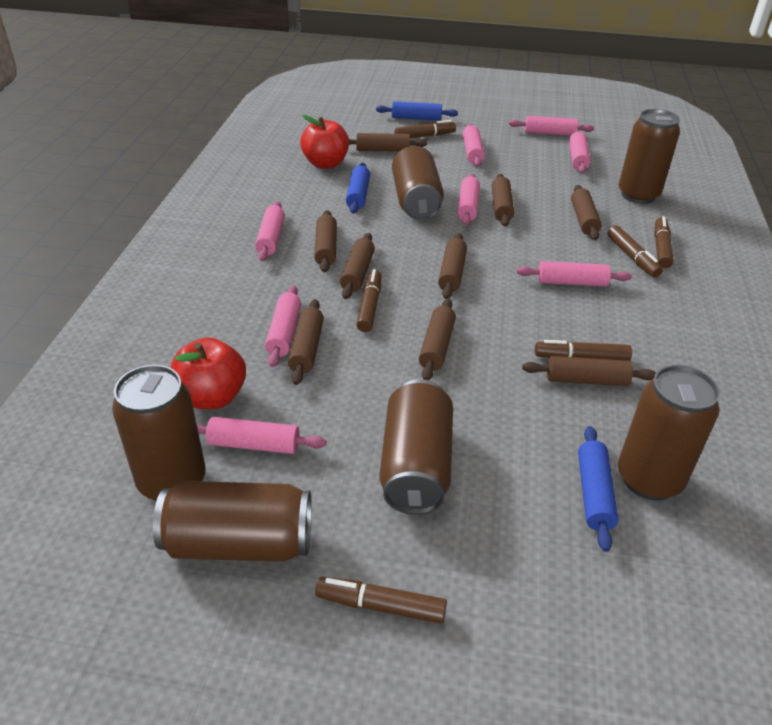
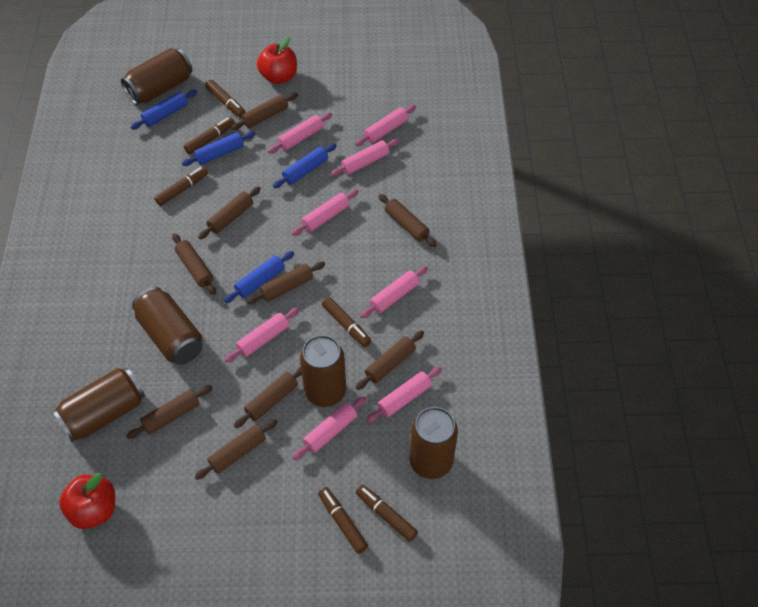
blue rolling pin: 3 -> 4
brown can: 6 -> 5

